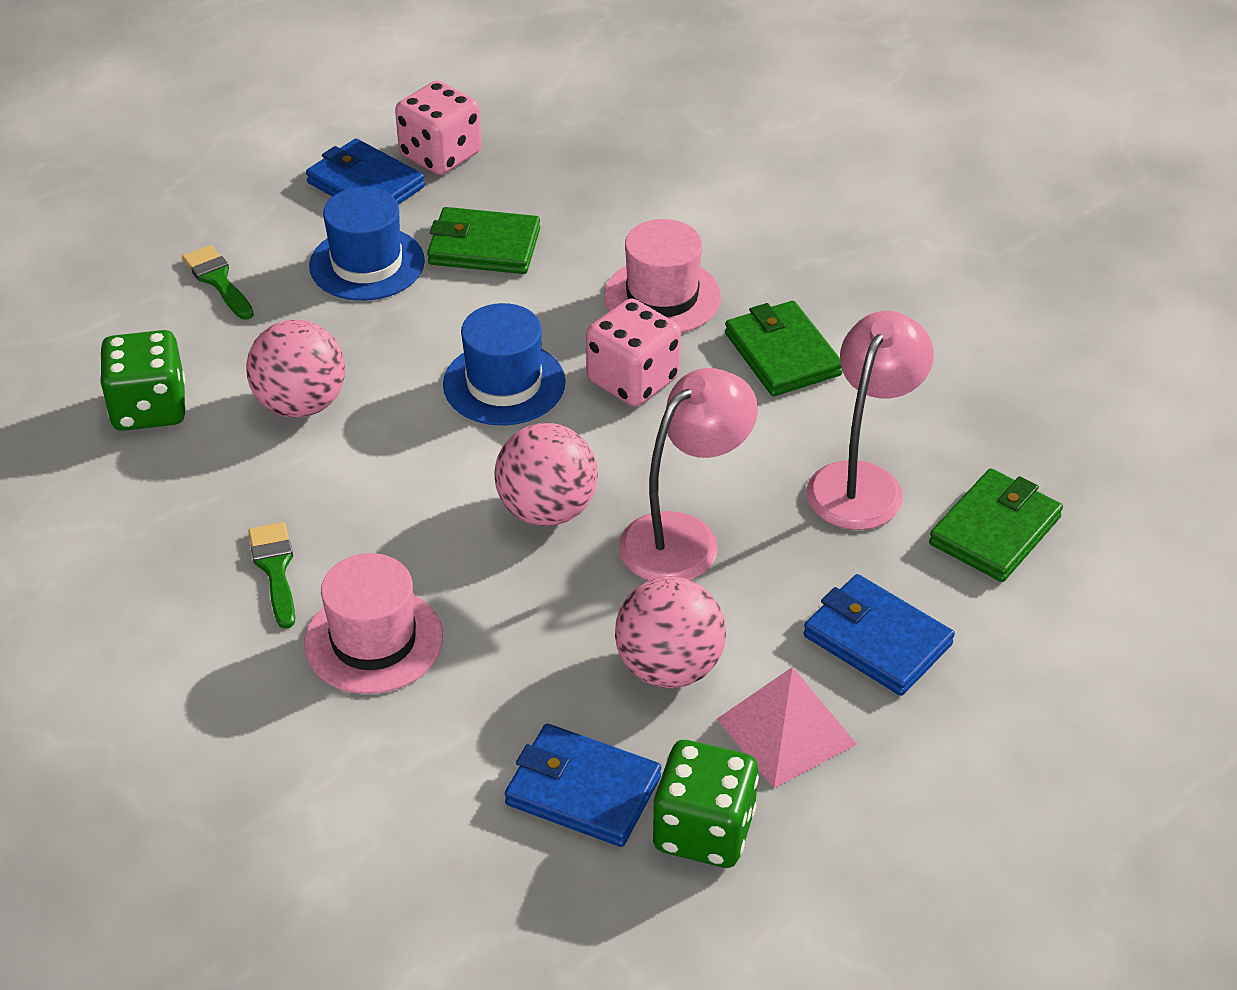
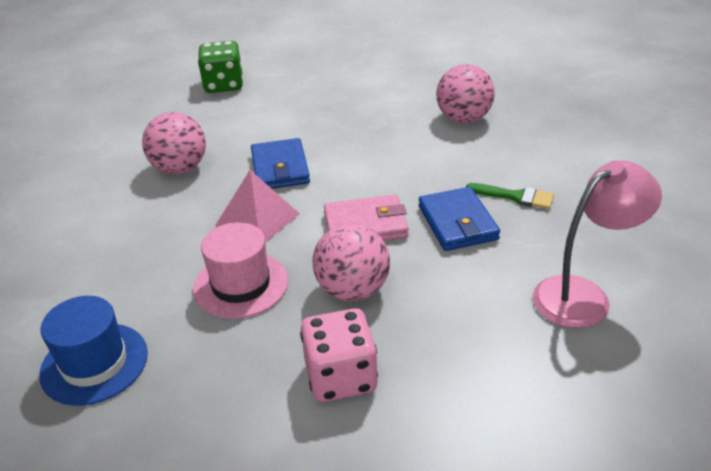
blue hat: 2 -> 1
blue wallet: 3 -> 2
green brush: 2 -> 1
green dice: 2 -> 1
green wallet: 3 -> 0
pink dice: 2 -> 1
pink hat: 2 -> 1
pink lamp: 2 -> 1
pink wallet: 0 -> 1

